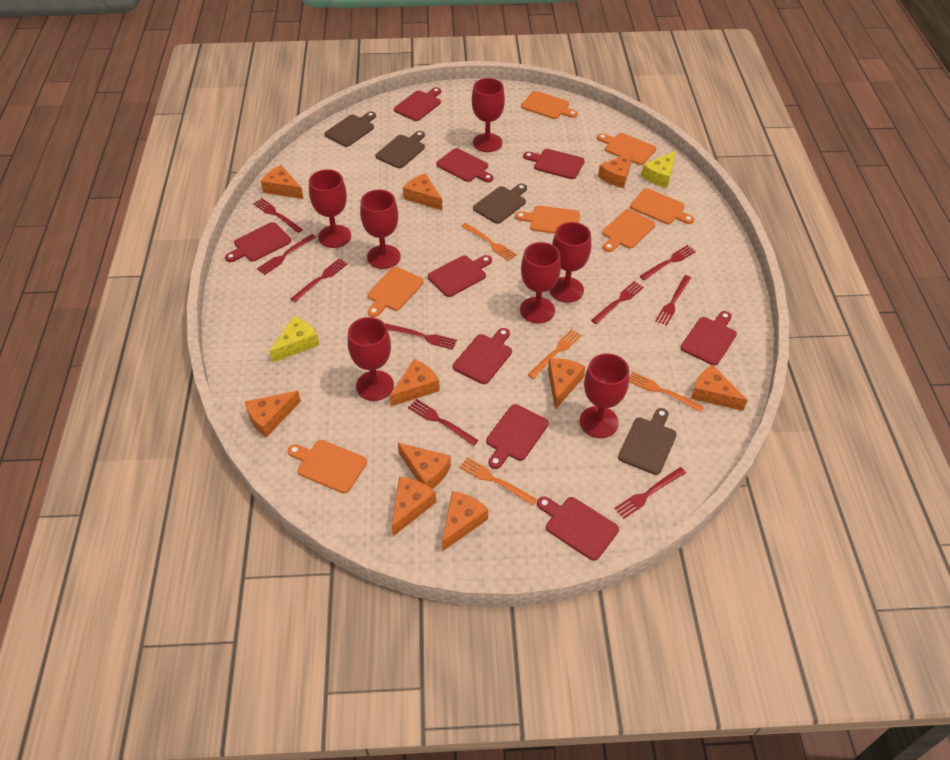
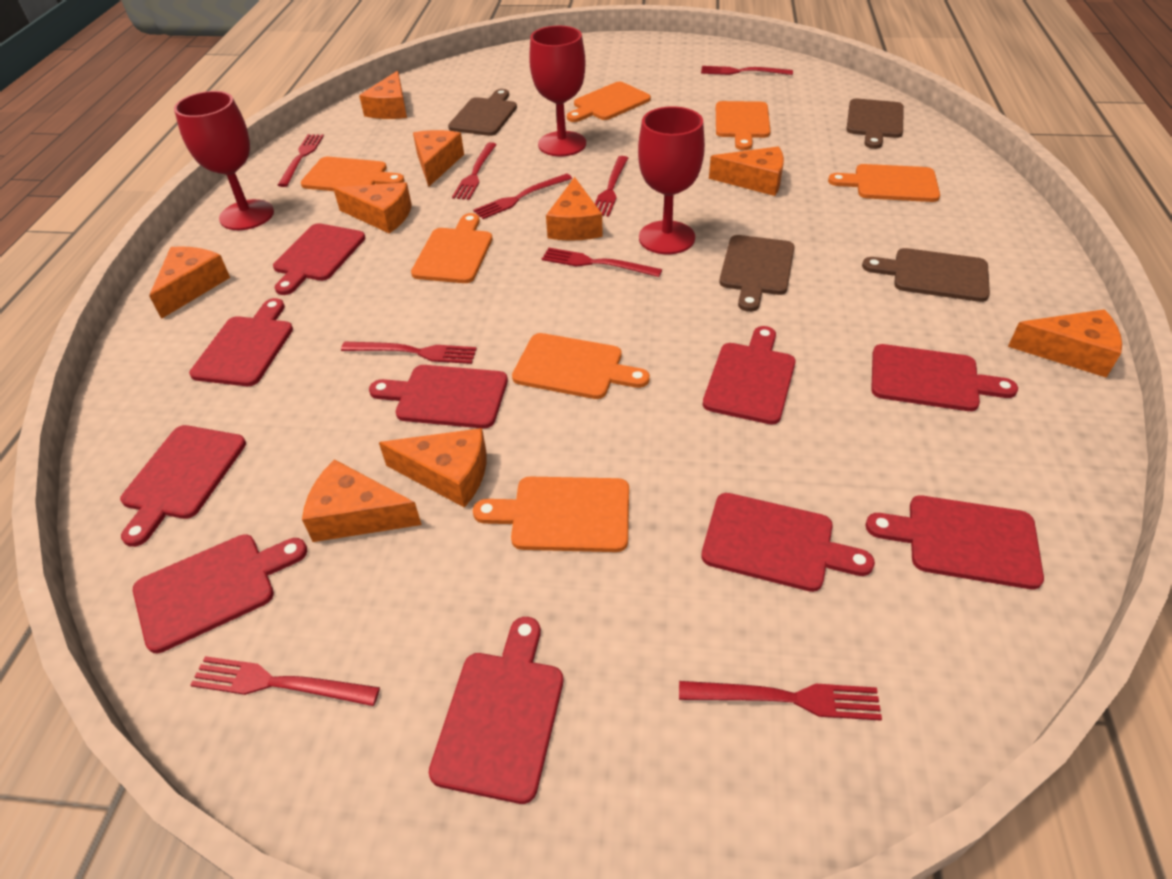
orange cheese: 10 -> 9
orange fork: 4 -> 0
red cutting board: 9 -> 10
red goblet: 7 -> 3
yellow cheese: 2 -> 0

